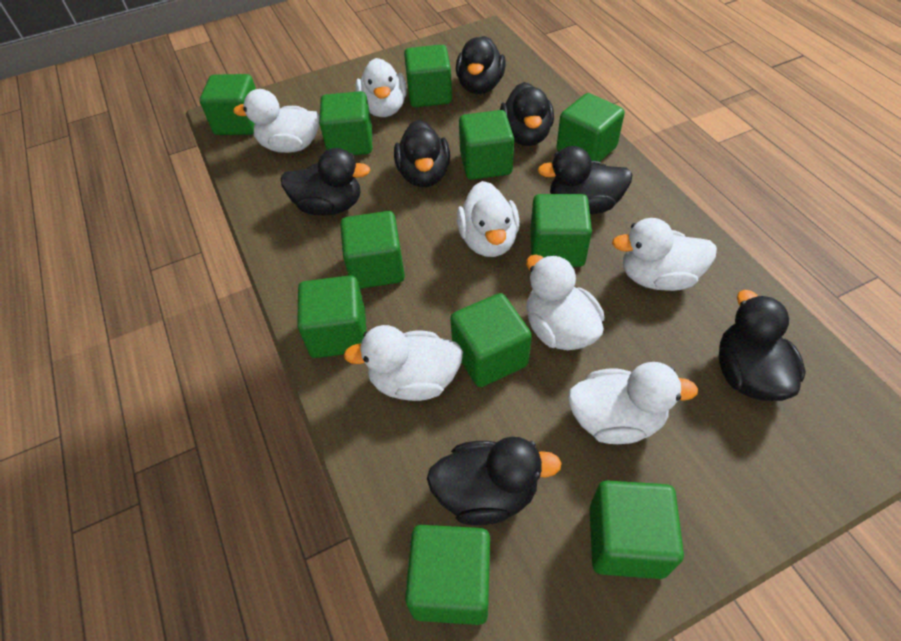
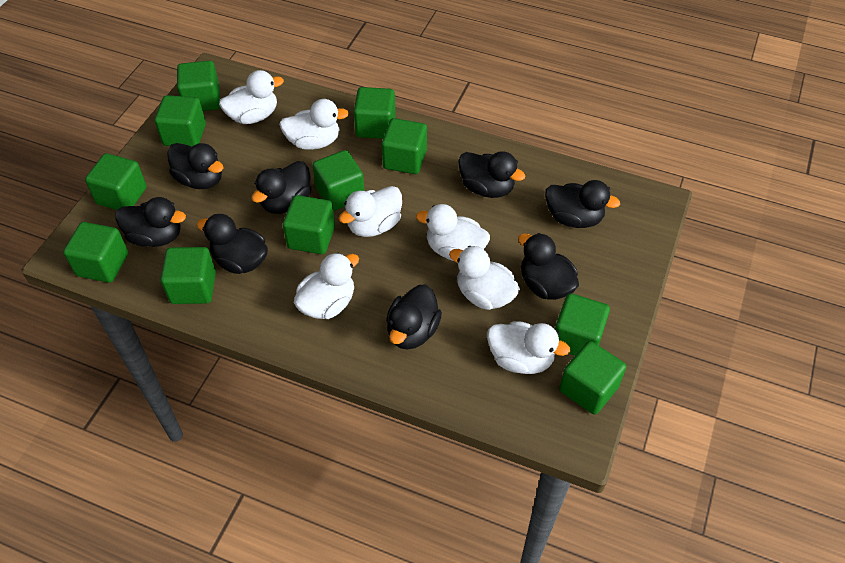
black duck: 7 -> 8

